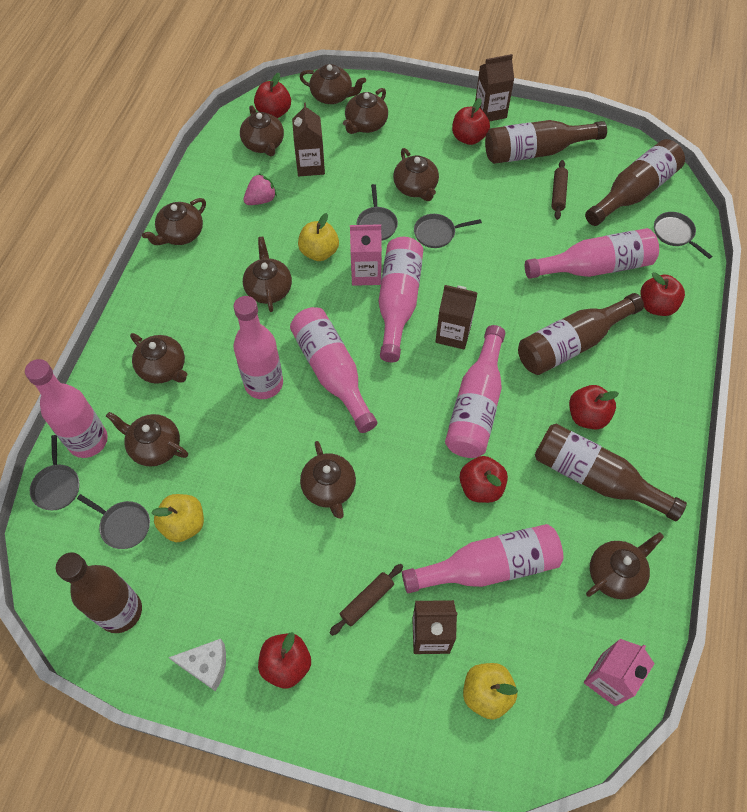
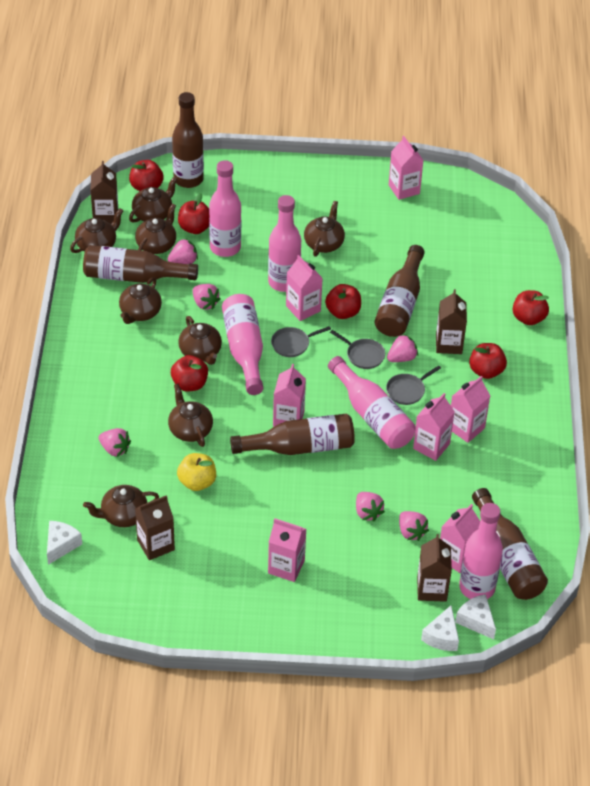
brown rolling pin: 2 -> 0
brown teapot: 10 -> 8
grey pan: 5 -> 3
pink bottle: 7 -> 5
pink carton: 2 -> 7
pink strawberry: 1 -> 6
white cheese: 1 -> 3
yellow apple: 3 -> 1

